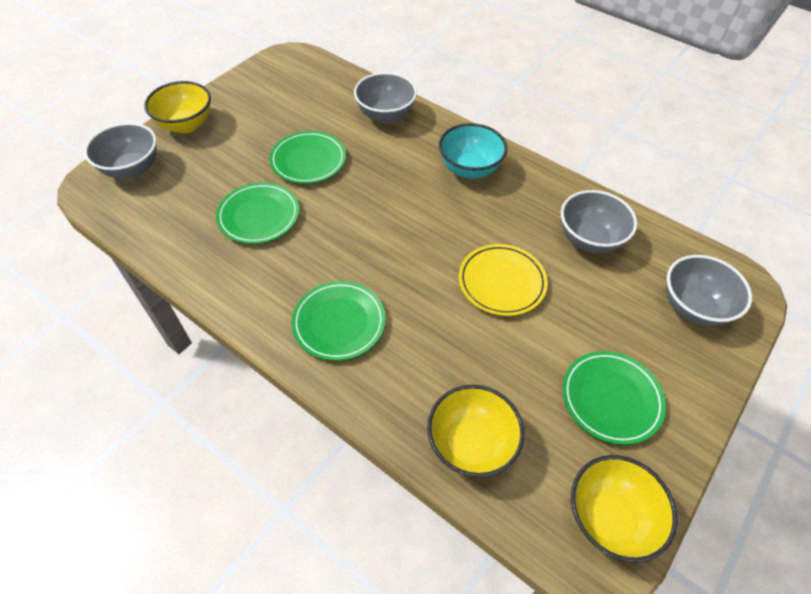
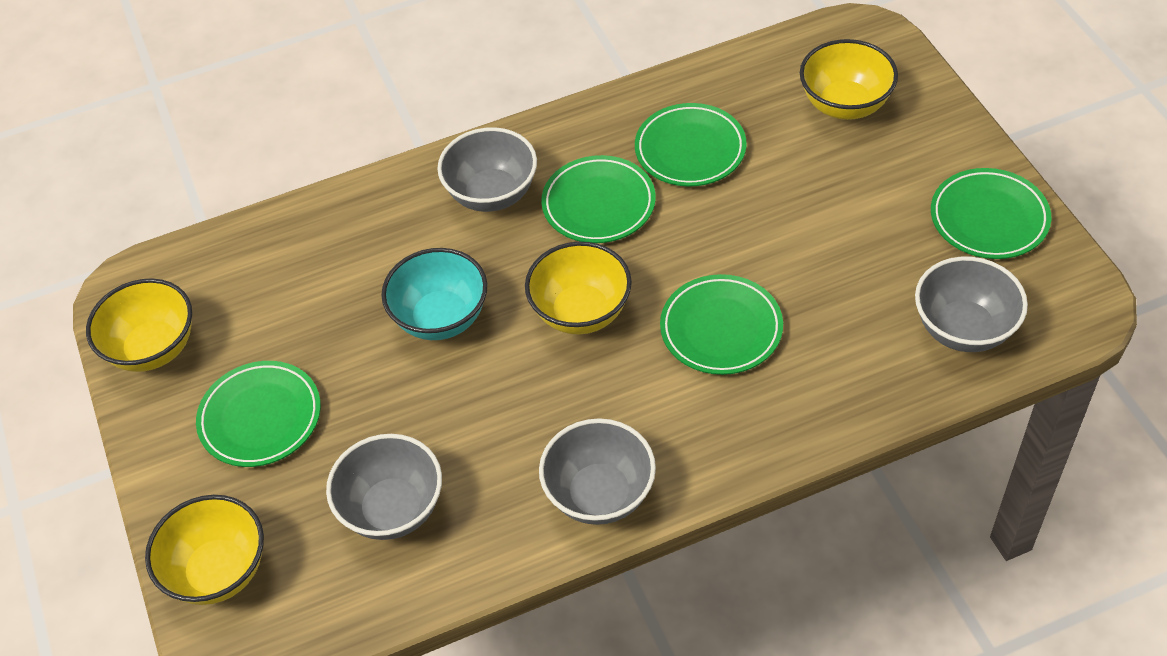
green plate: 4 -> 5
yellow bowl: 3 -> 4
yellow plate: 1 -> 0

